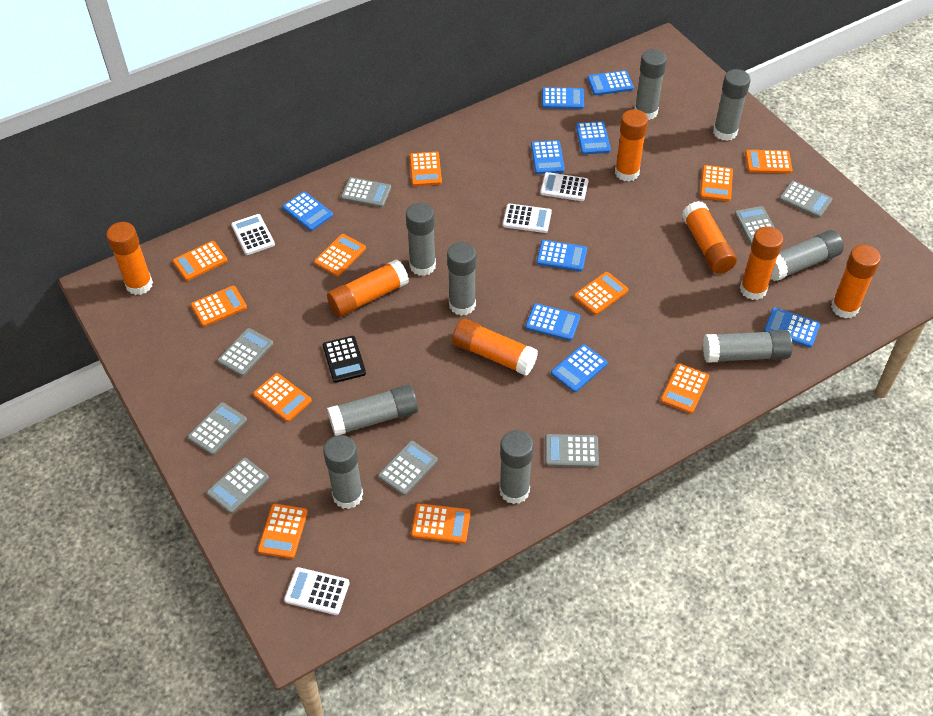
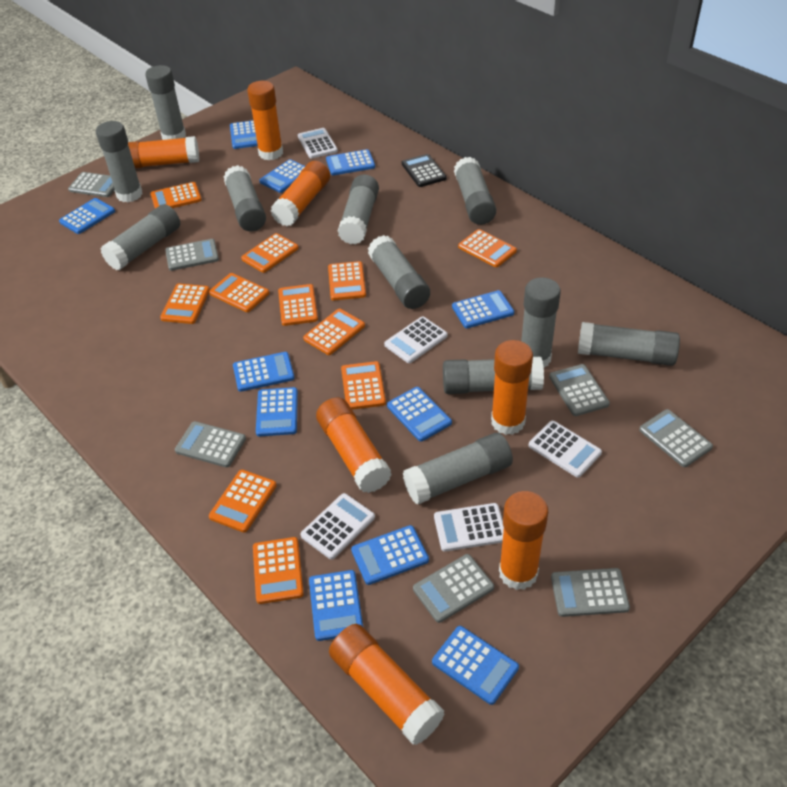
blue calculator: 9 -> 11
grey calculator: 8 -> 7
grey glue stick: 9 -> 11
white calculator: 4 -> 5

